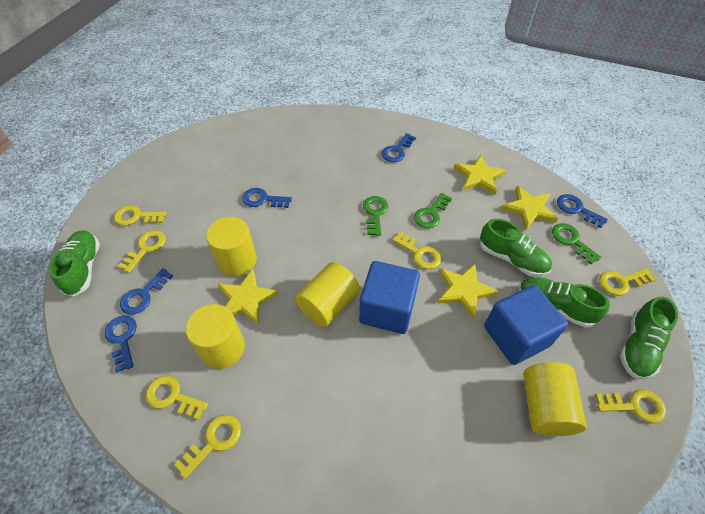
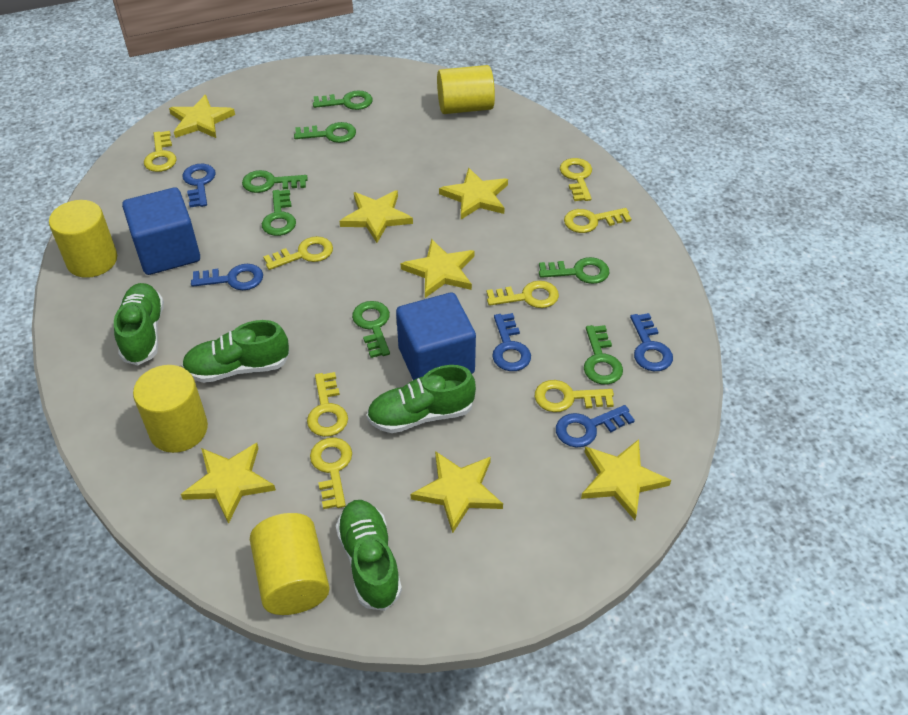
green key: 3 -> 7
yellow key: 7 -> 8
yellow star: 4 -> 7

